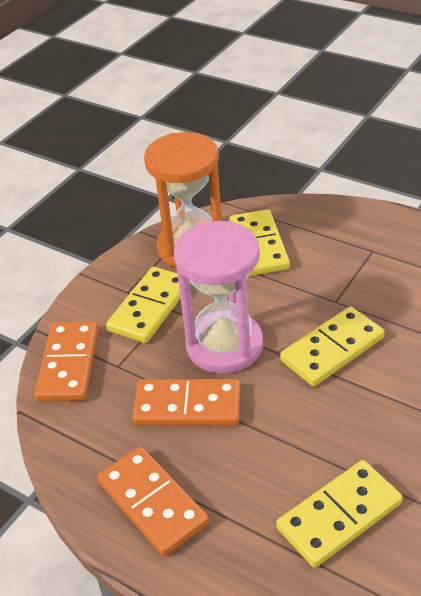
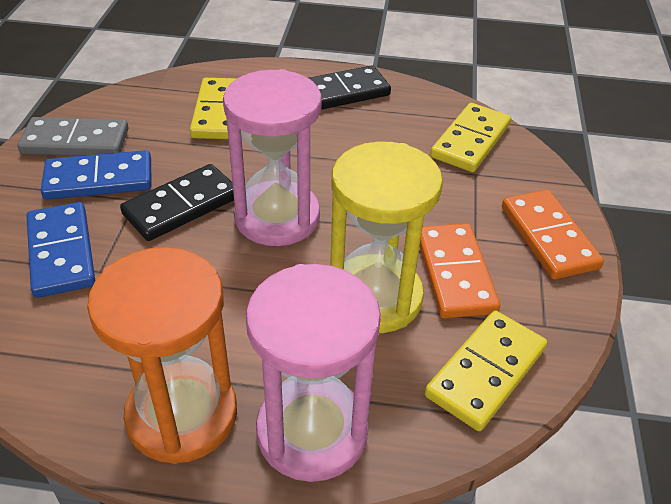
black domino: 0 -> 2
blue domino: 0 -> 2
grey domino: 0 -> 1
orange domino: 3 -> 2
pink hourglass: 1 -> 2
yellow domino: 4 -> 3
yellow hourglass: 0 -> 1

